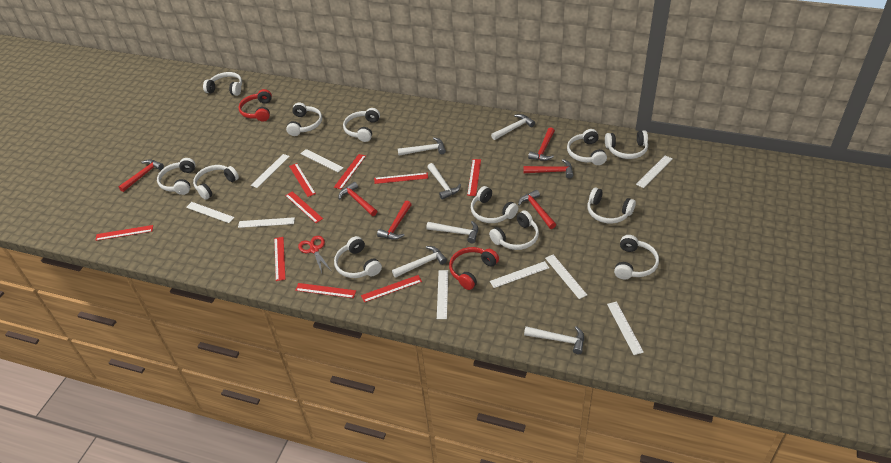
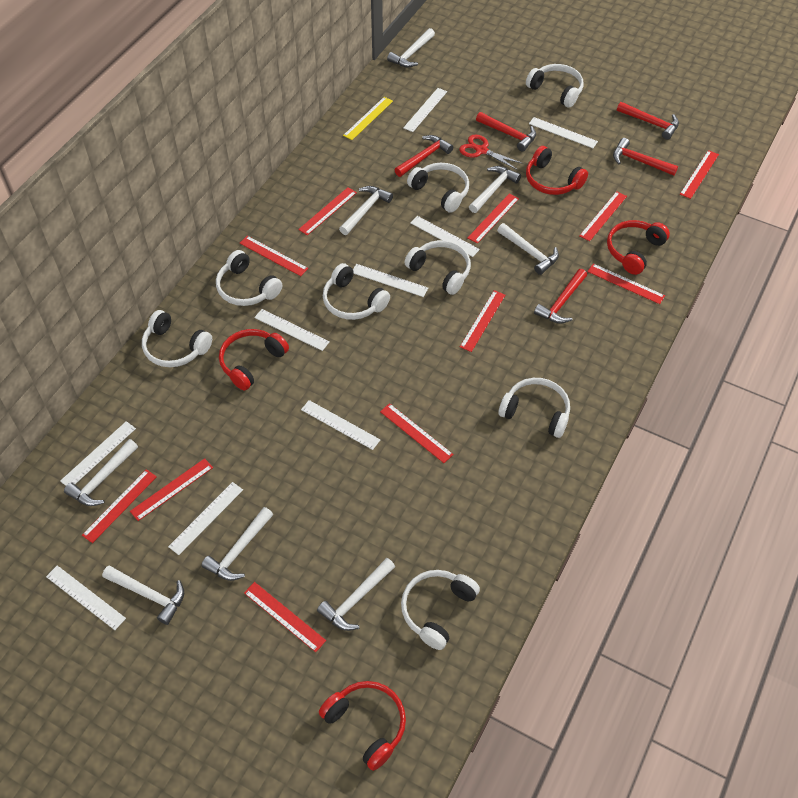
red hammer: 6 -> 5
red headphones: 2 -> 4
red ruler: 9 -> 11
white hammer: 6 -> 8
white headphones: 12 -> 8
yellow ruler: 0 -> 1

